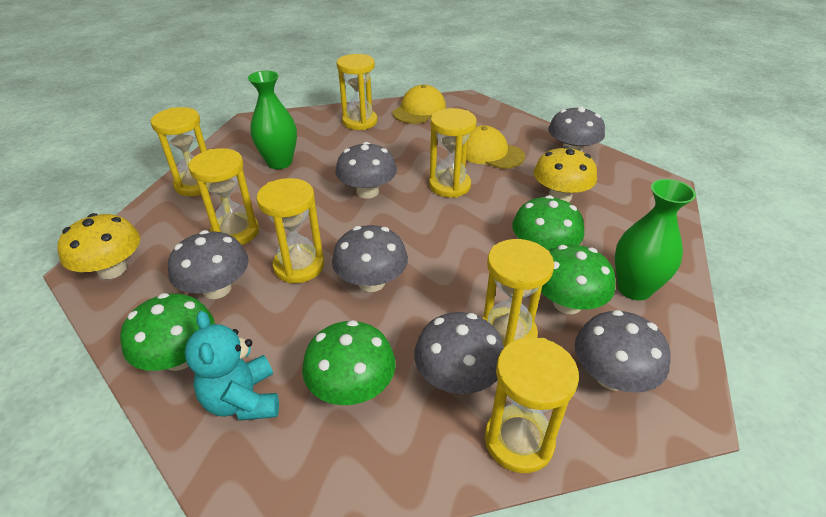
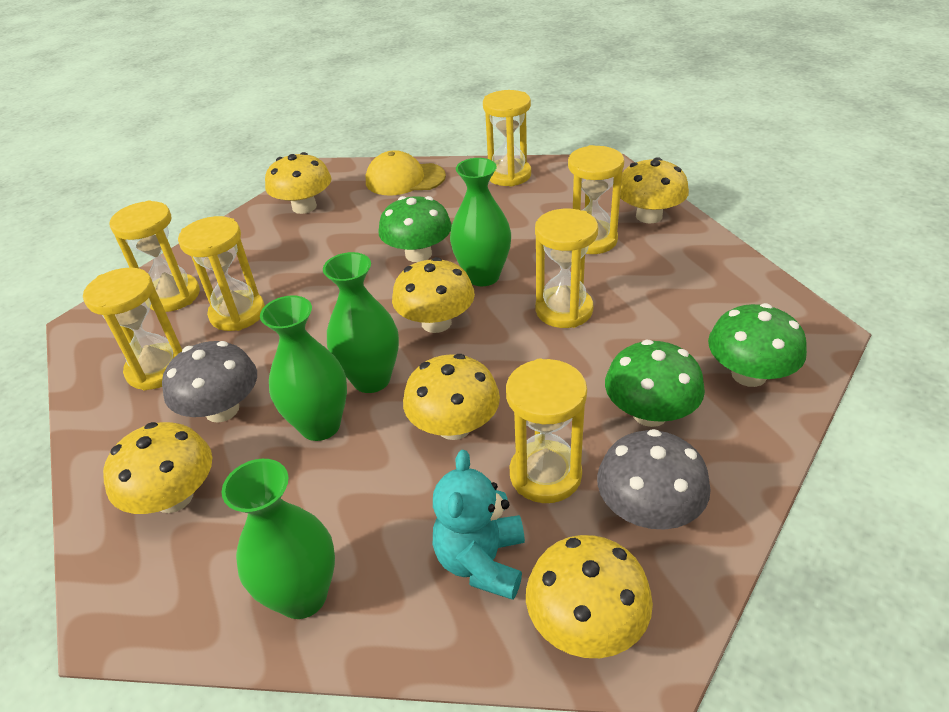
green mushroom: 4 -> 3
green vase: 2 -> 4
grey mushroom: 6 -> 2
yellow cap: 2 -> 1
yellow mushroom: 2 -> 6

